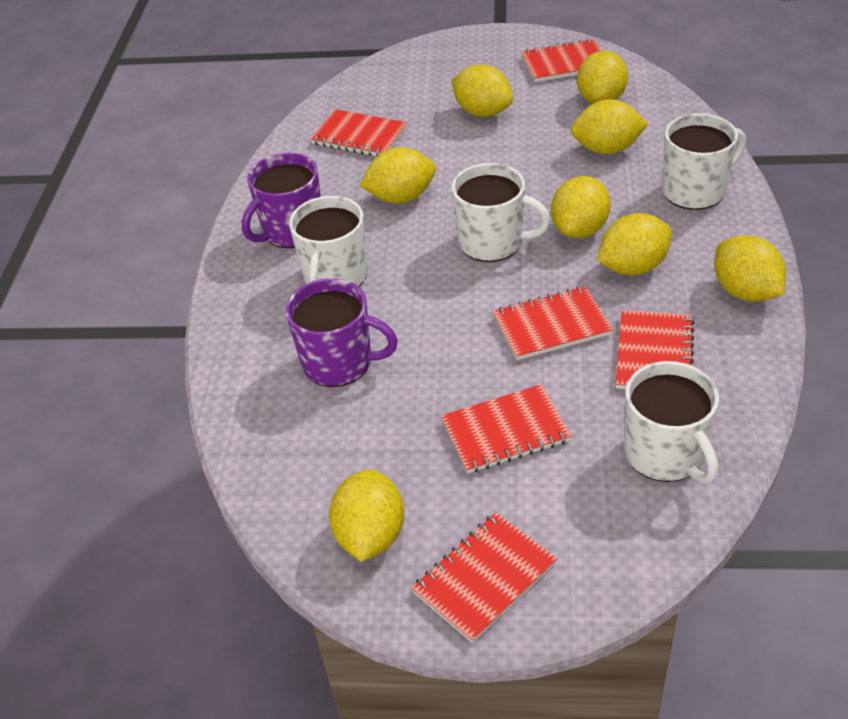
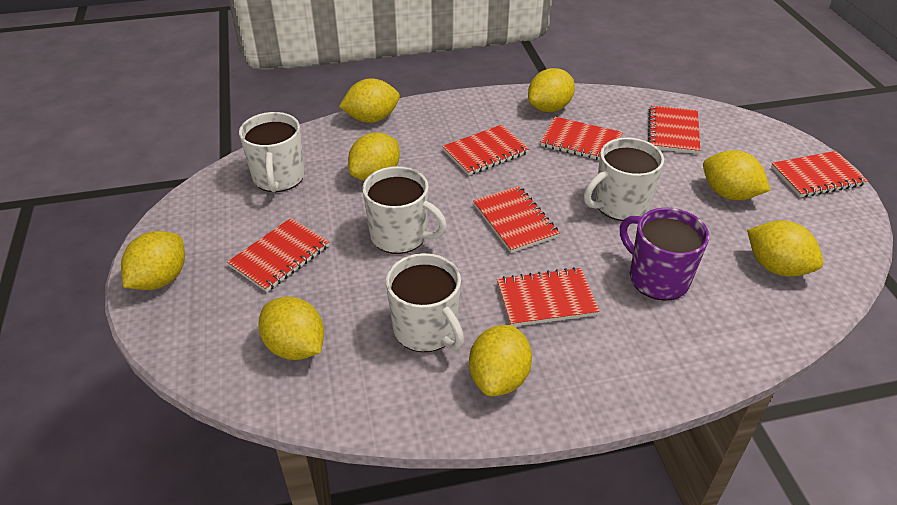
purple mug: 2 -> 1
red notebook: 6 -> 7

